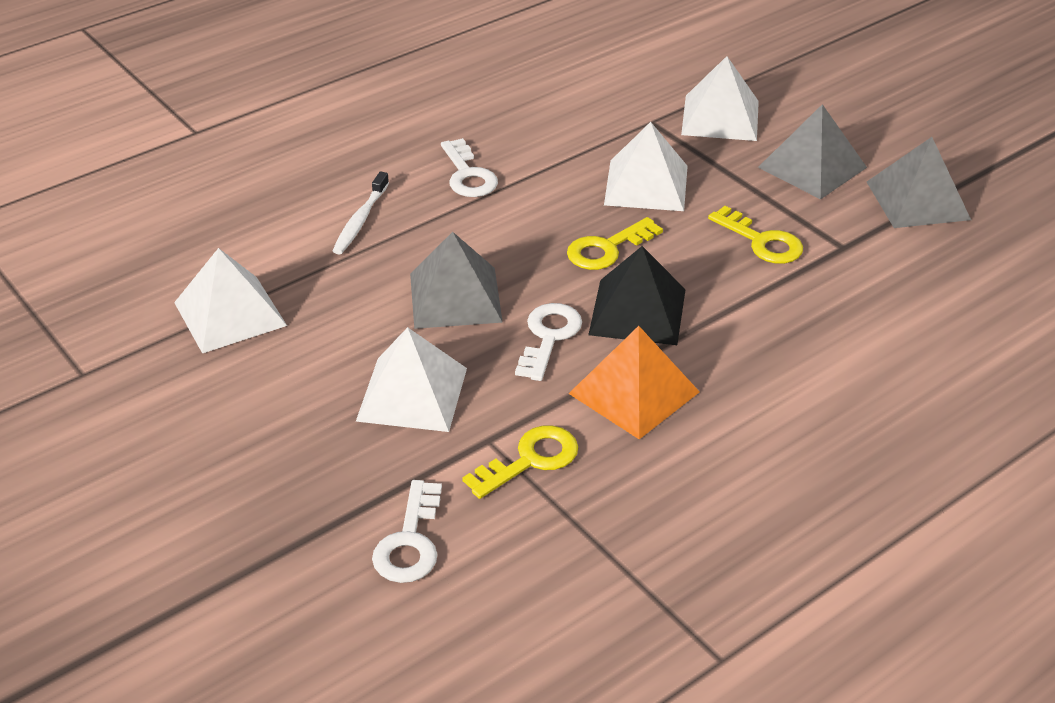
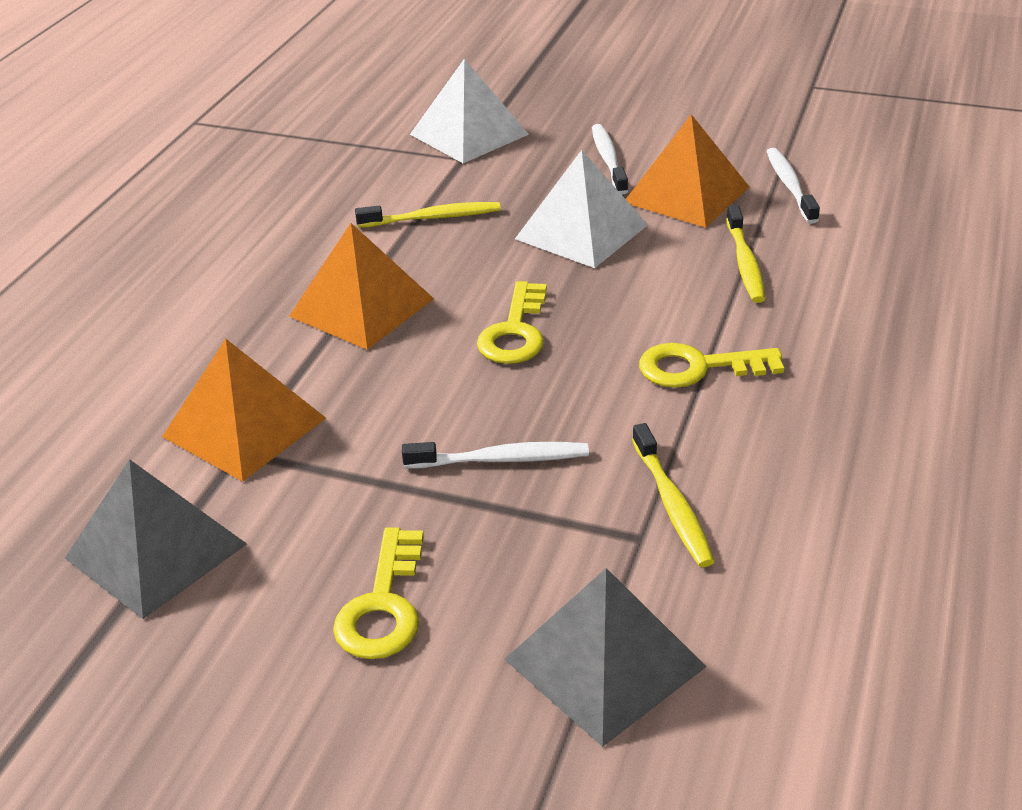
black pyramid: 1 -> 0
grey pyramid: 3 -> 2
orange pyramid: 1 -> 3
white key: 3 -> 0
white pyramid: 4 -> 2
white toothbrush: 1 -> 3
yellow toothbrush: 0 -> 3

